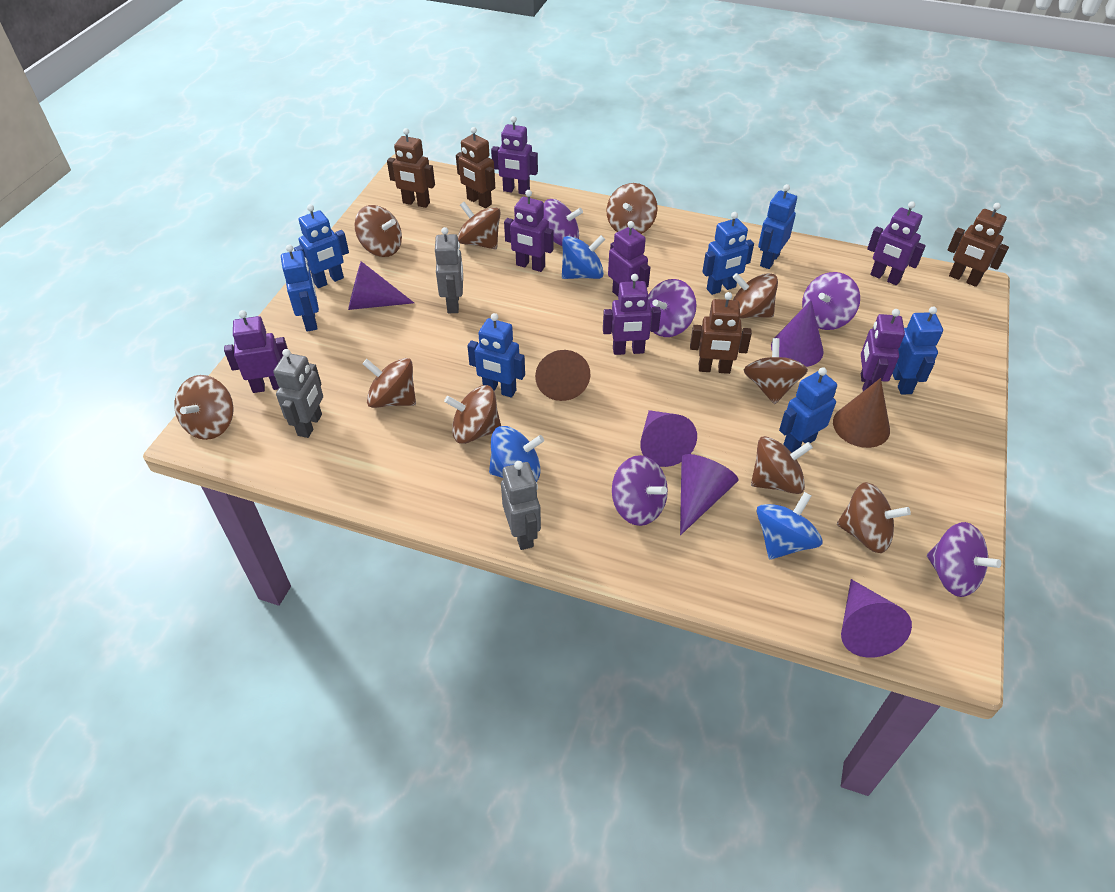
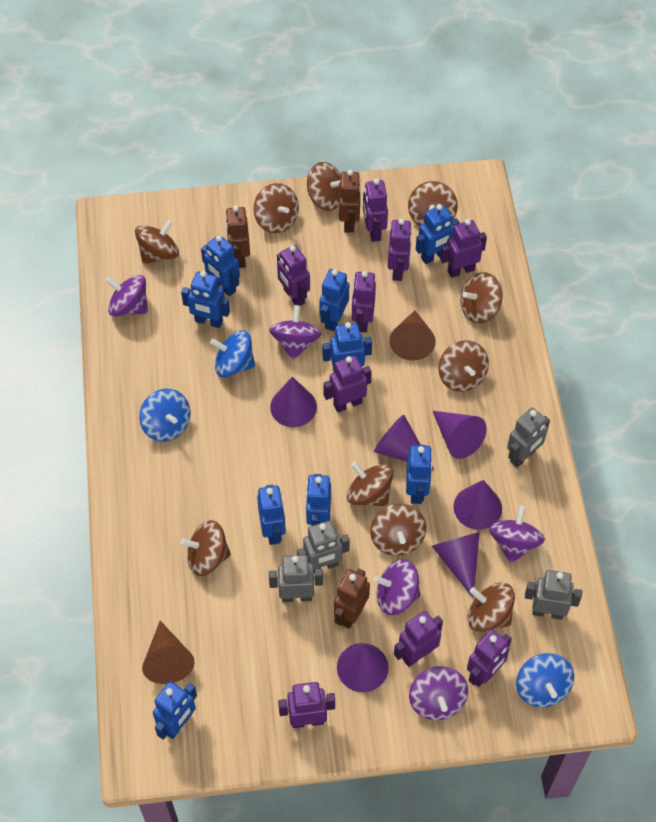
blue robot: 7 -> 9
brown robot: 4 -> 3
grey robot: 3 -> 4
purple cone: 5 -> 6
purple robot: 7 -> 9

